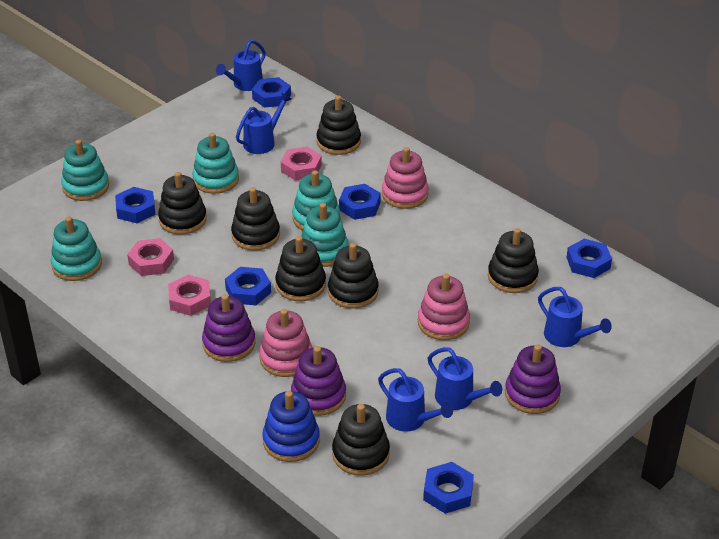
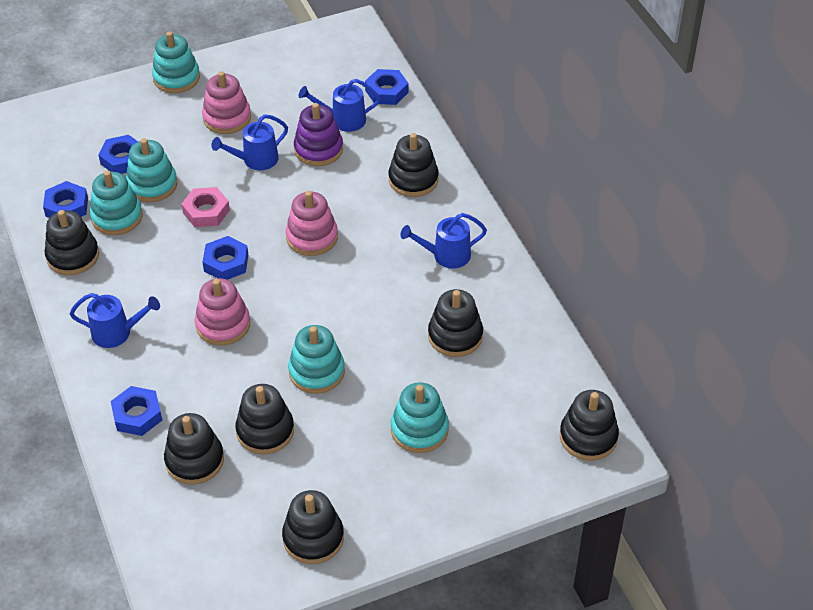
blue nut: 6 -> 5
blue stacking toy: 1 -> 0
blue watering can: 5 -> 4
pink nut: 3 -> 1
purple stacking toy: 3 -> 1

